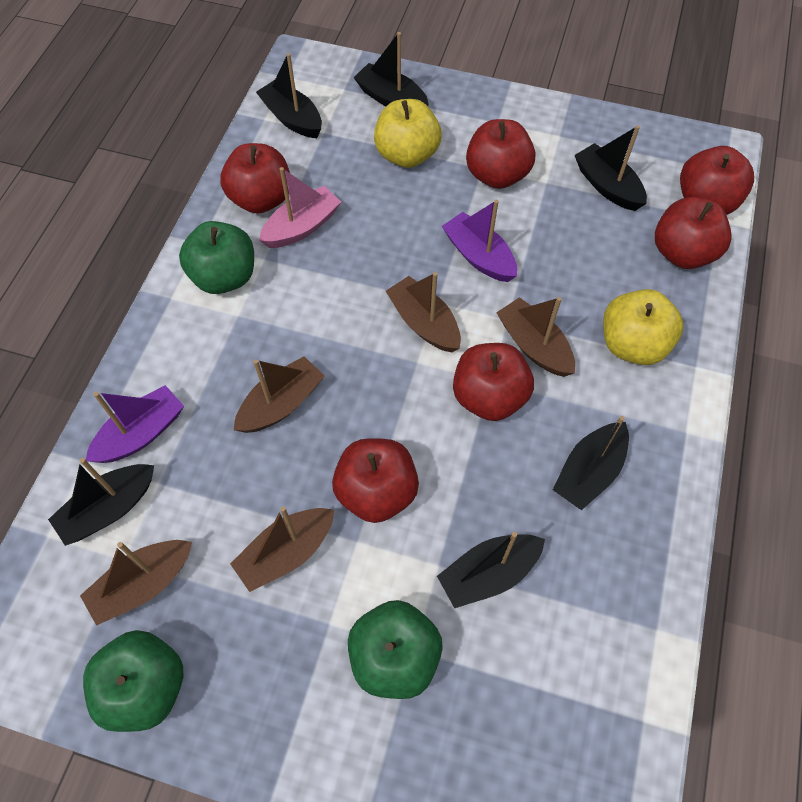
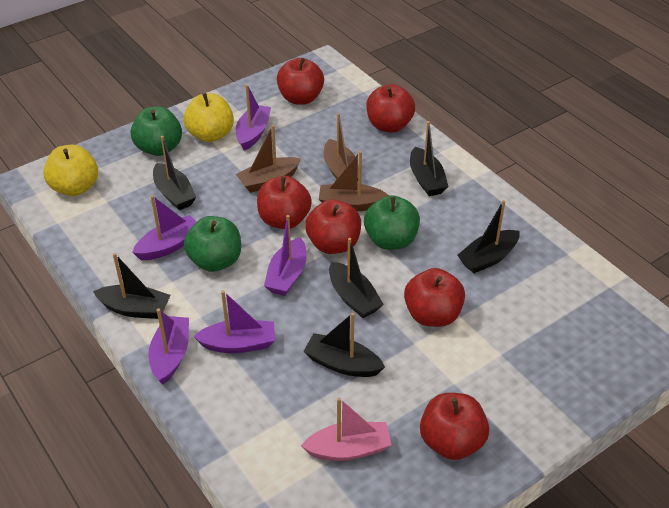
brown boat: 5 -> 3
purple boat: 2 -> 5

